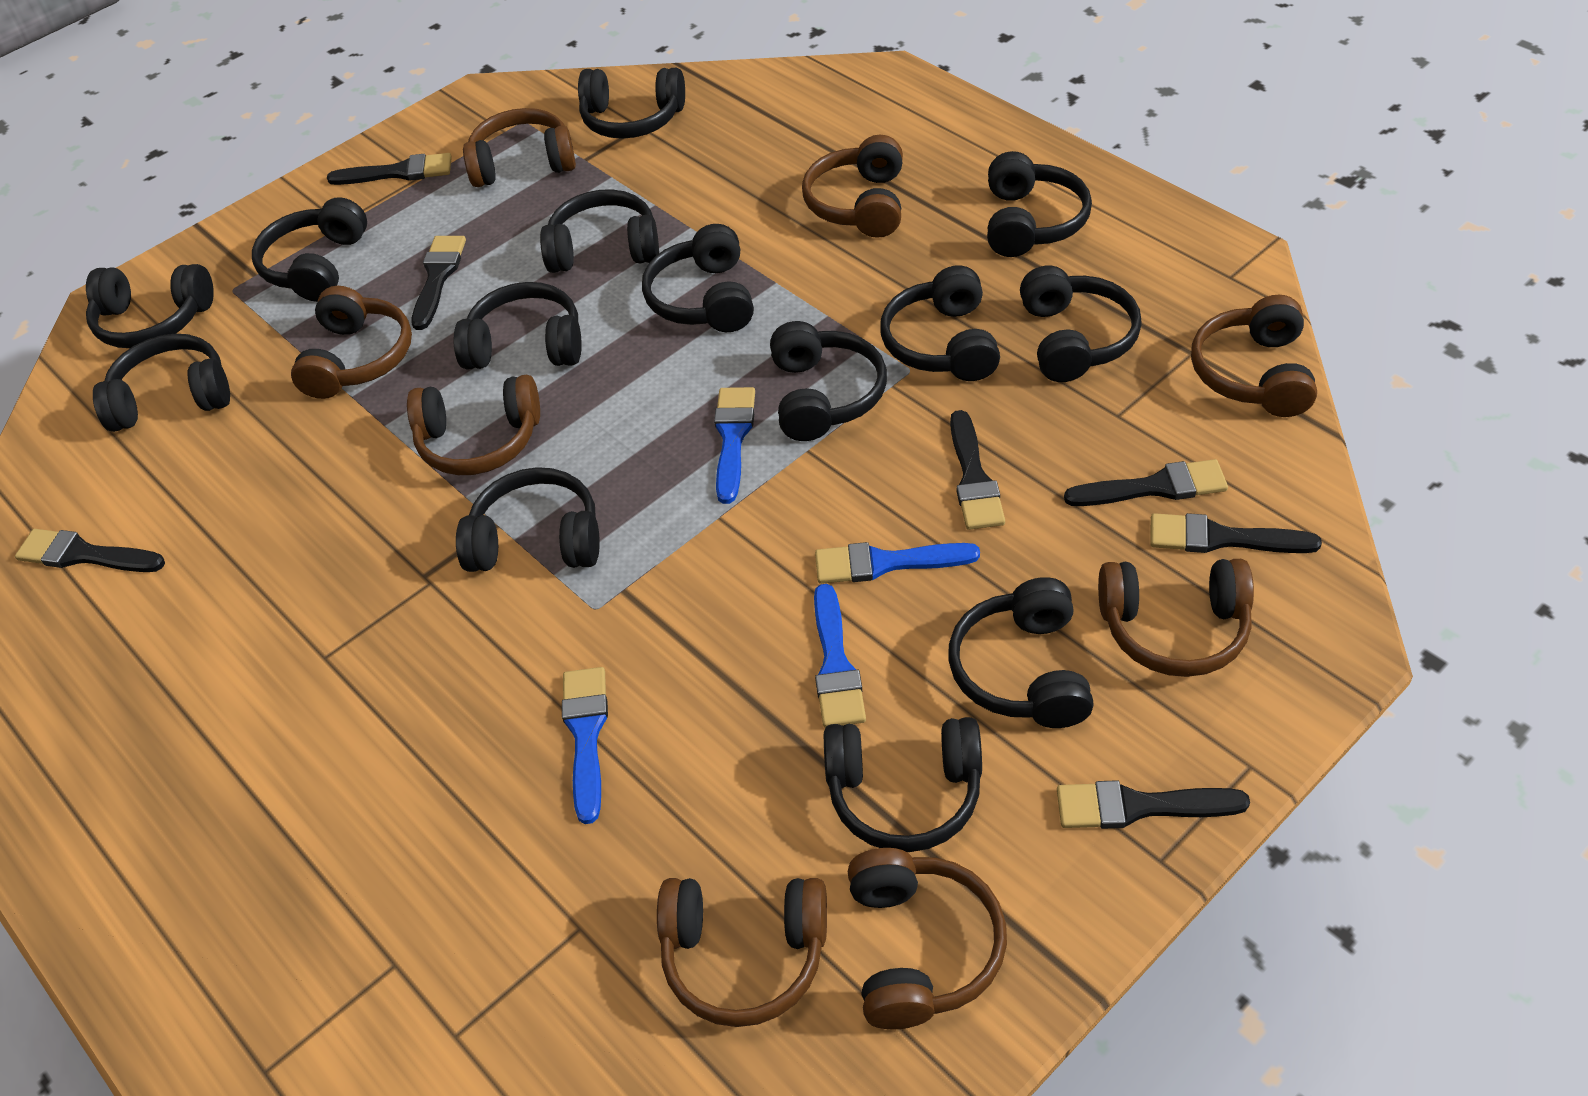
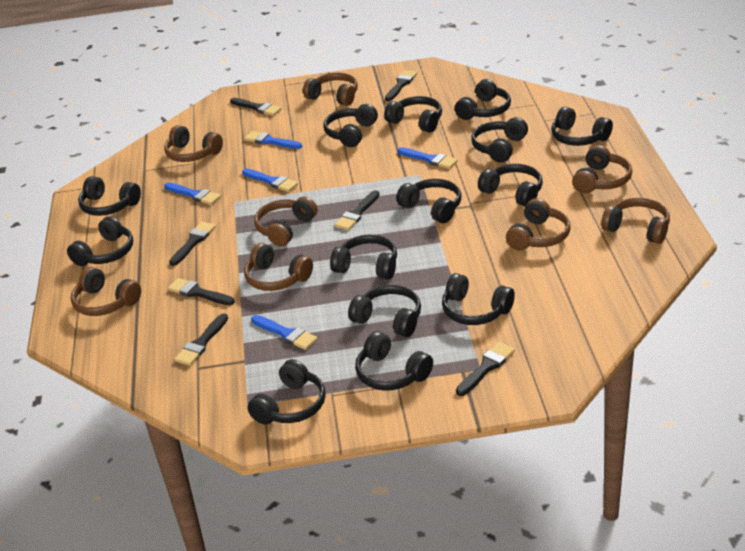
blue brush: 4 -> 5

